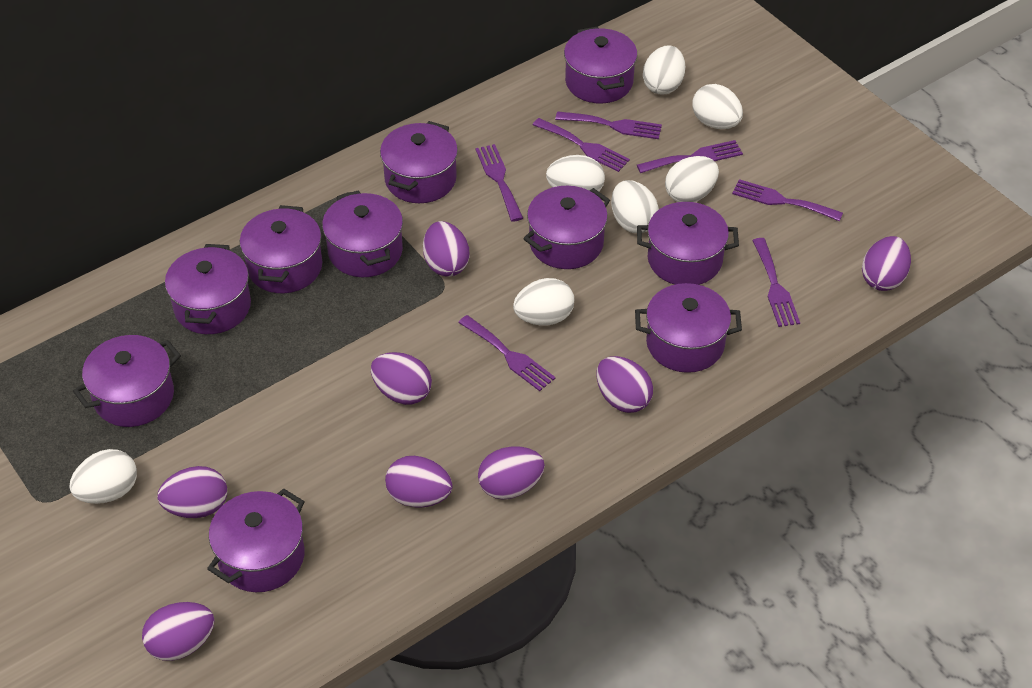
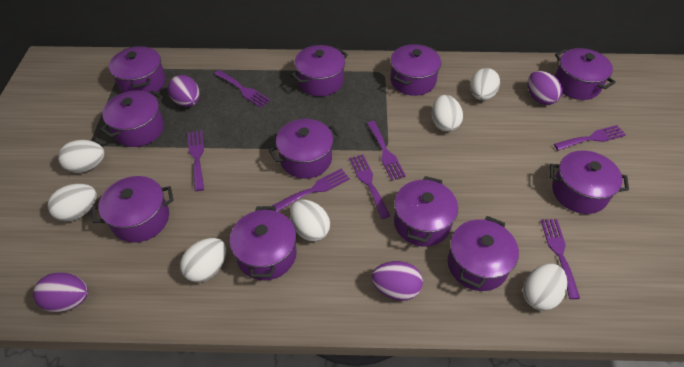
purple egg: 8 -> 4
purple pot: 10 -> 11

